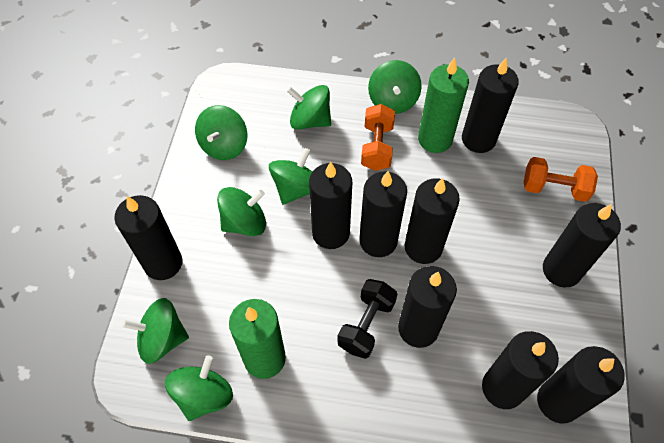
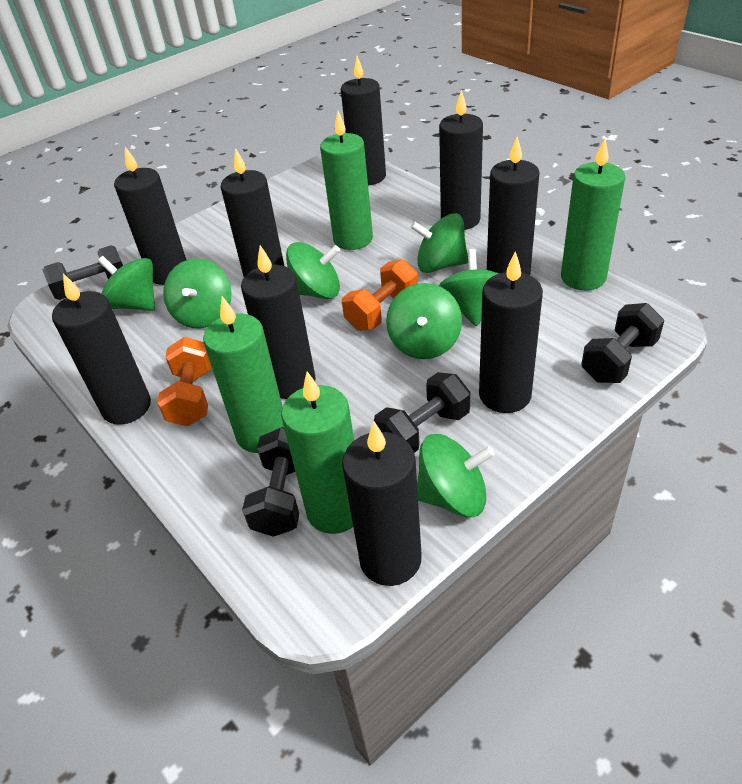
black dumbbell: 1 -> 4
green candle: 2 -> 4

